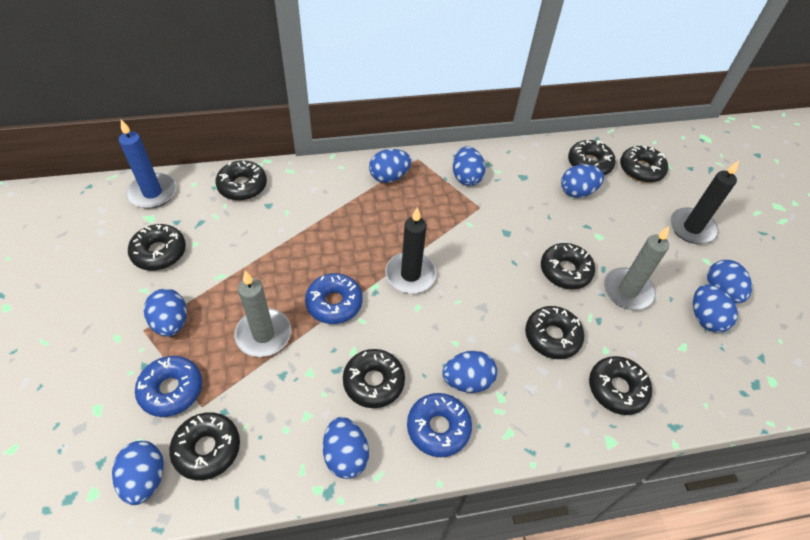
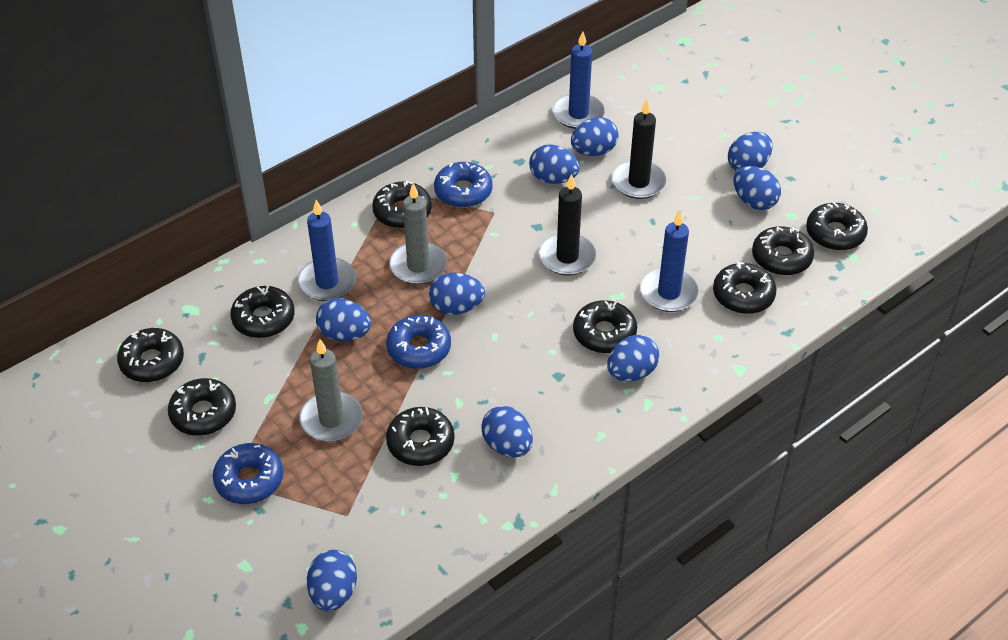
blue candle: 1 -> 3

